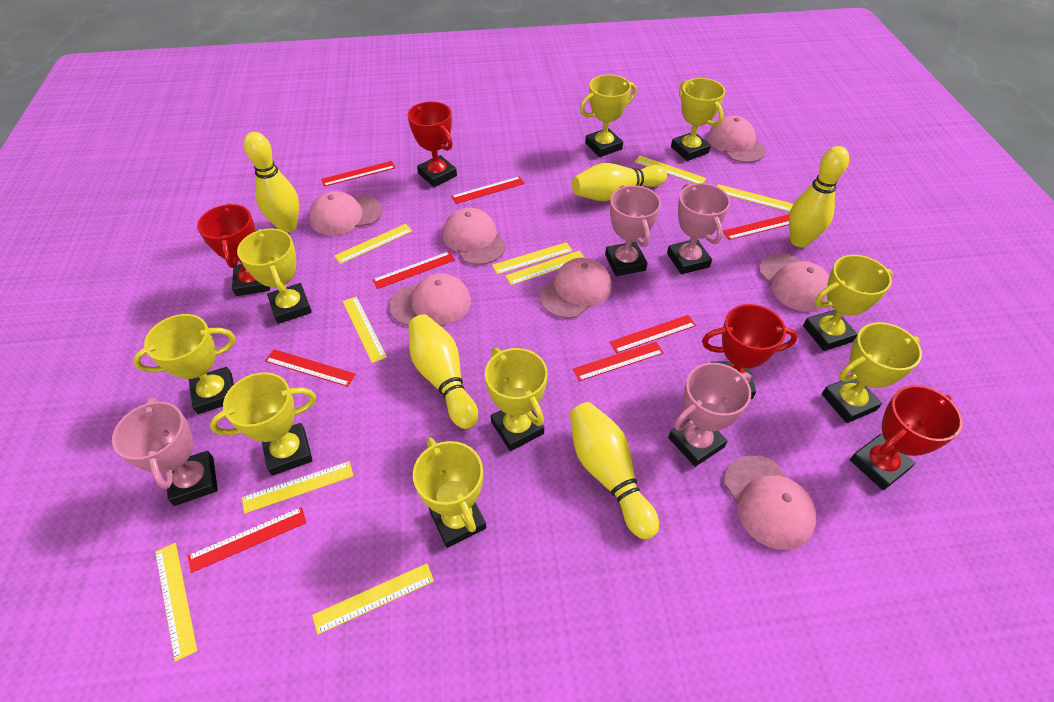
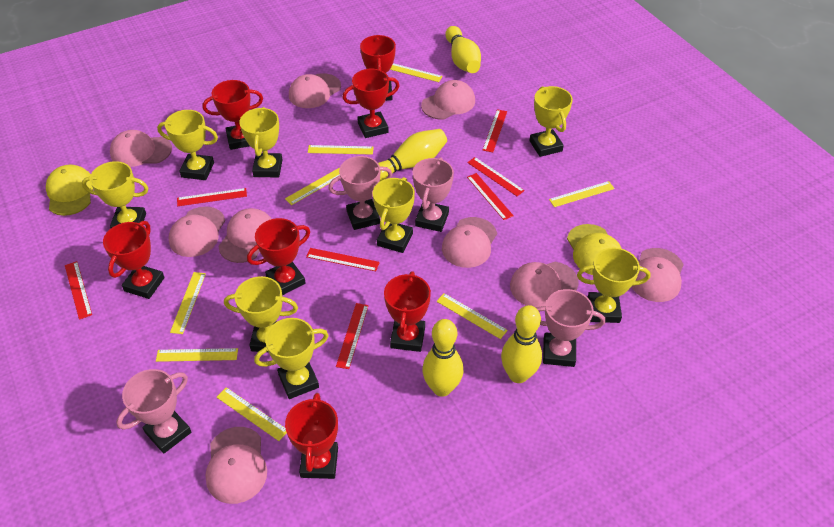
pink cap: 7 -> 9
red ruler: 8 -> 7
red trophy: 4 -> 7
yellow bowling pin: 5 -> 4
yellow cap: 0 -> 2
yellow ruler: 9 -> 8
yellow trophy: 9 -> 8

